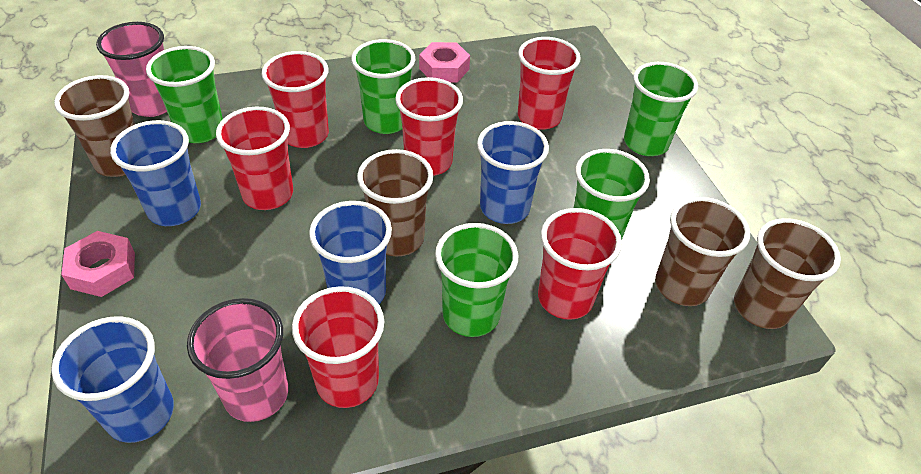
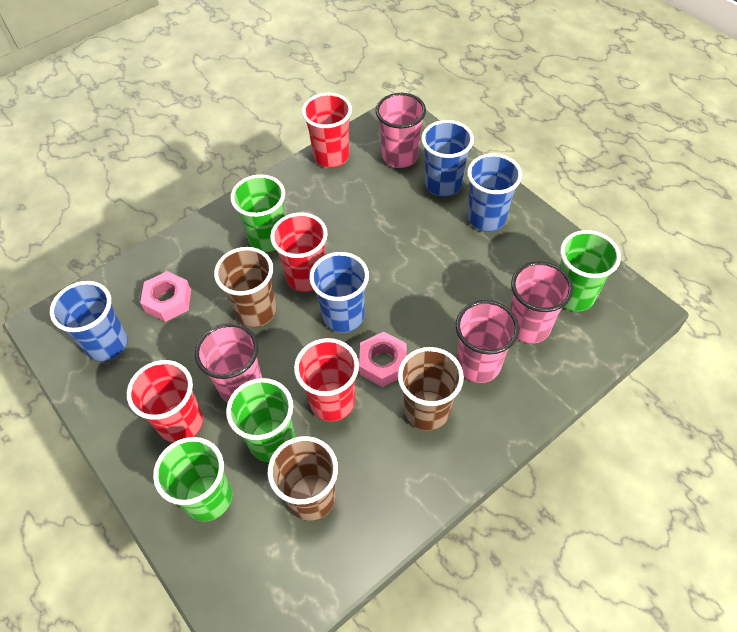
brown cup: 4 -> 3
green cup: 5 -> 4
pink cup: 2 -> 4
red cup: 6 -> 4

